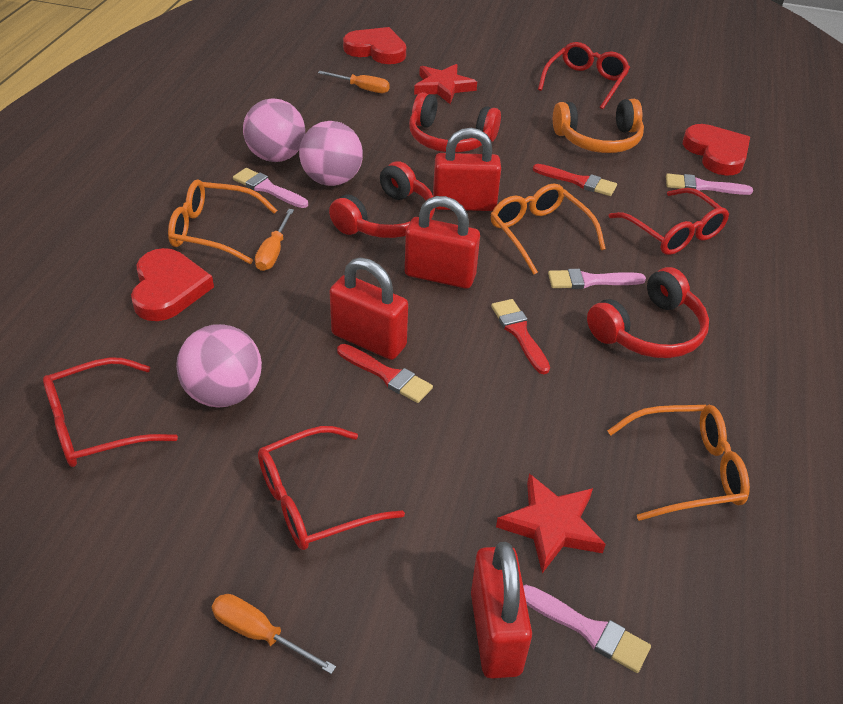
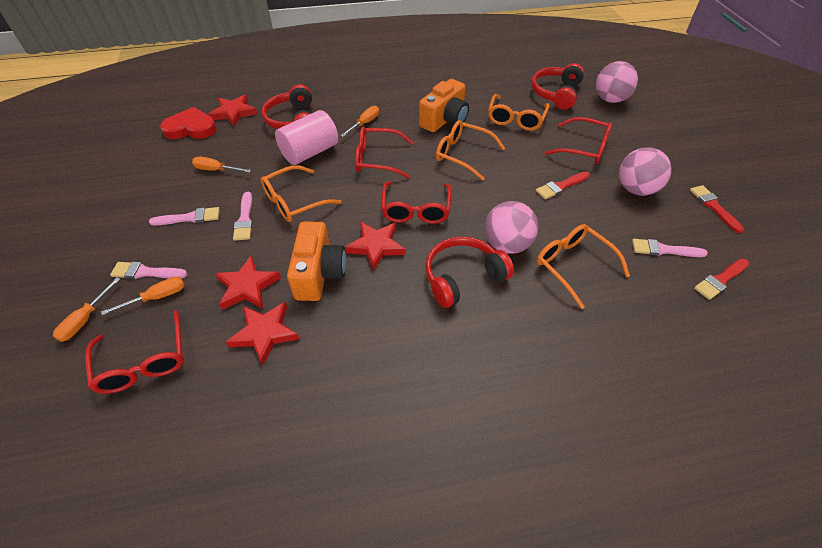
orange camera: 0 -> 2
orange glasses: 3 -> 4
orange headphones: 1 -> 0
orange screwdriver: 3 -> 4
pink cylinder: 0 -> 1
red heart: 3 -> 1
red padlock: 4 -> 0
red star: 2 -> 4

